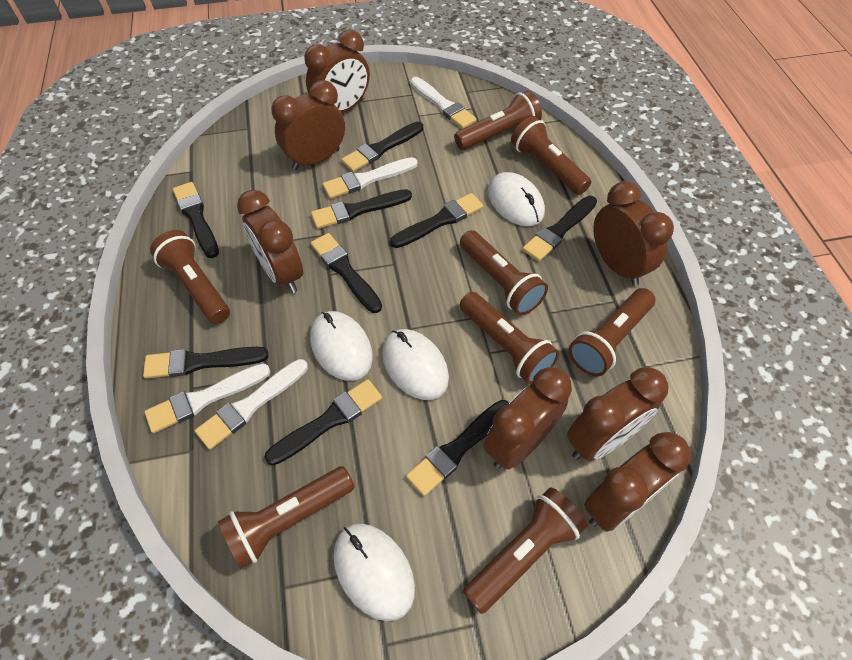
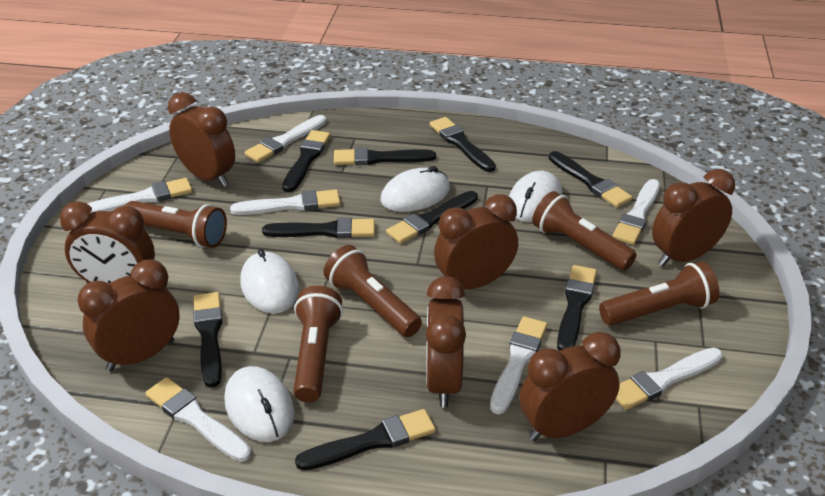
brown flashlight: 8 -> 5
white brush: 4 -> 7

